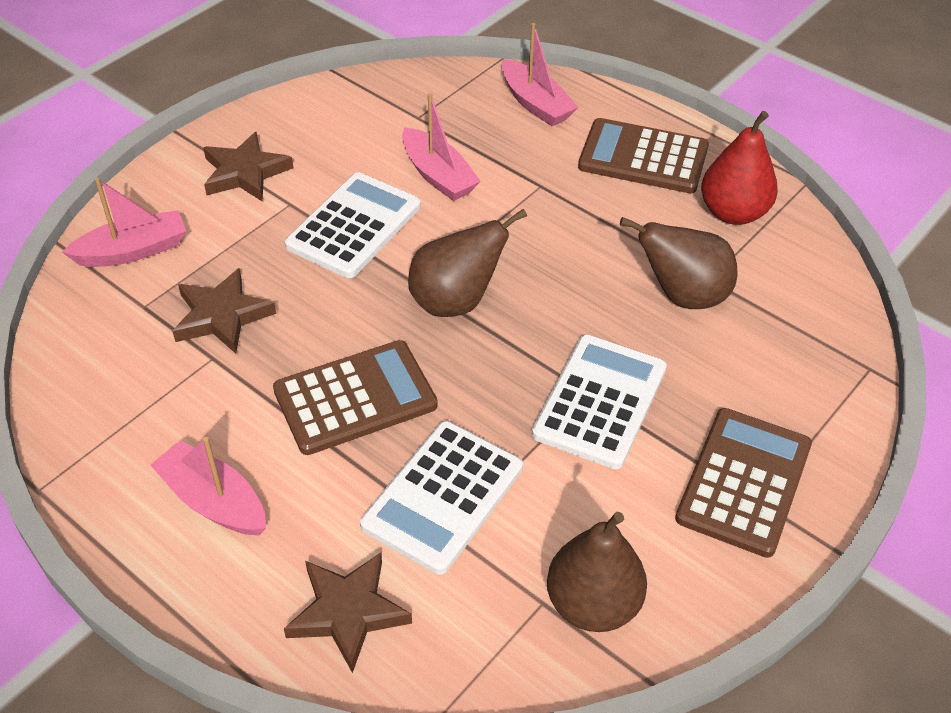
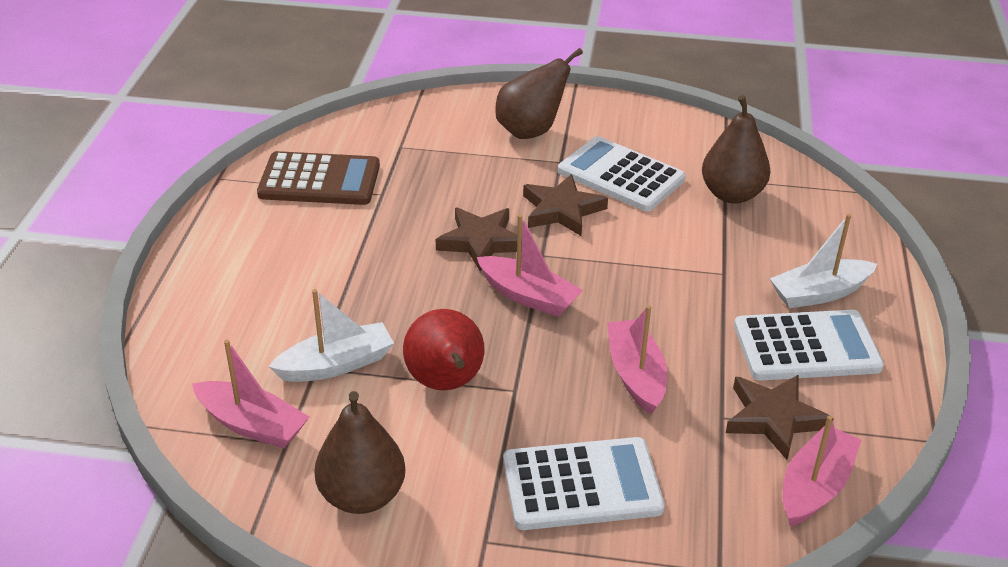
brown calculator: 3 -> 1
white boat: 0 -> 2

